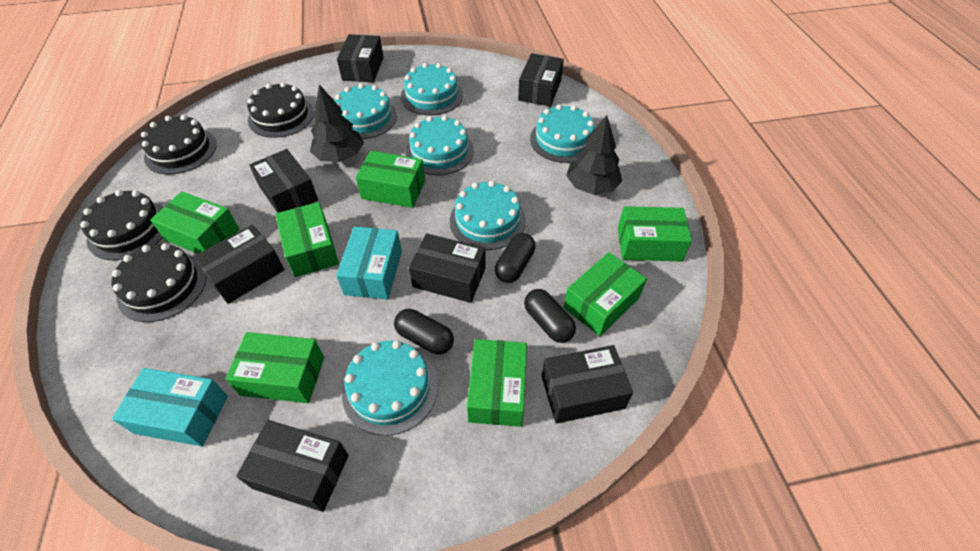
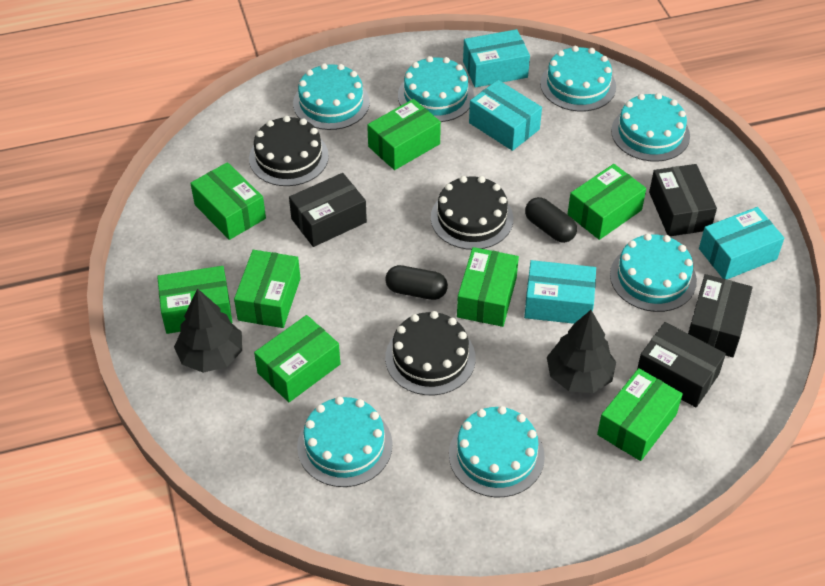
black box: 7 -> 4
black cake: 4 -> 3
black capsule: 3 -> 2
green box: 7 -> 8
turquoise box: 2 -> 4
turquoise cake: 6 -> 7

